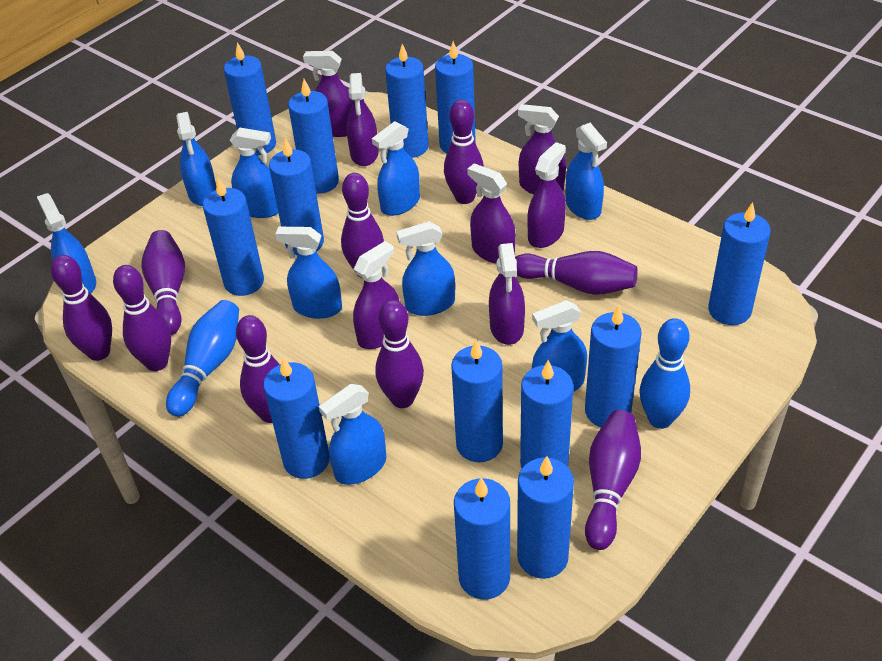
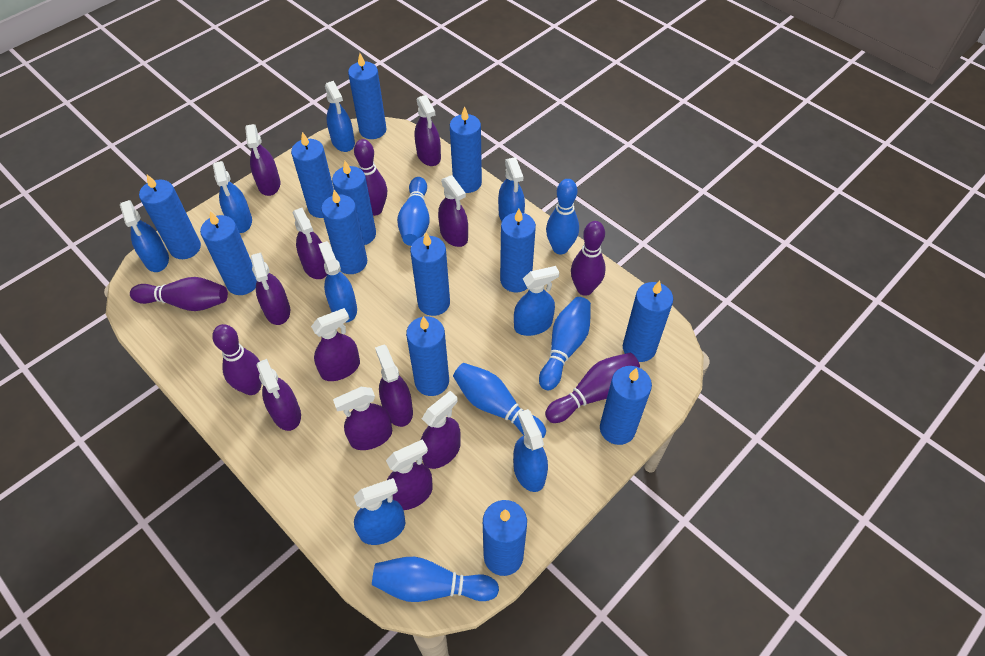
blue bowling pin: 2 -> 5
blue spray bottle: 9 -> 8
purple bowling pin: 9 -> 5
purple spray bottle: 7 -> 11

